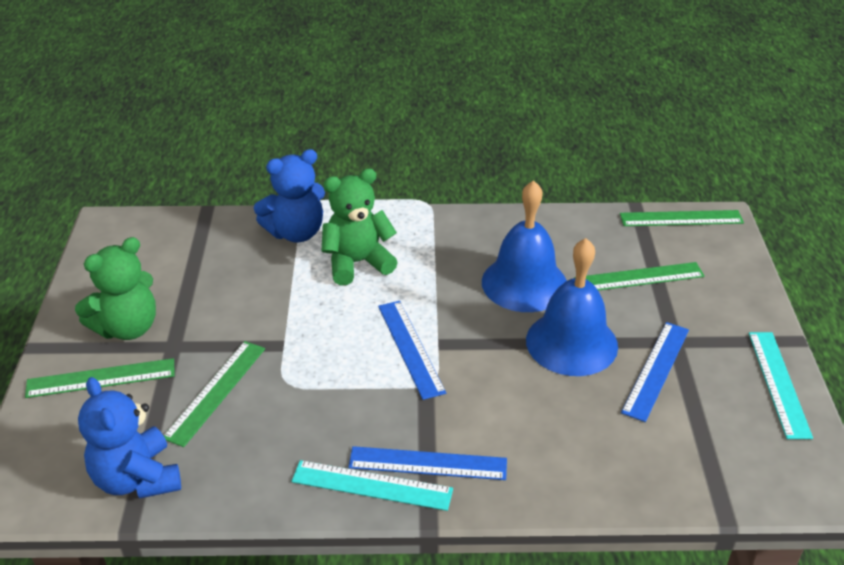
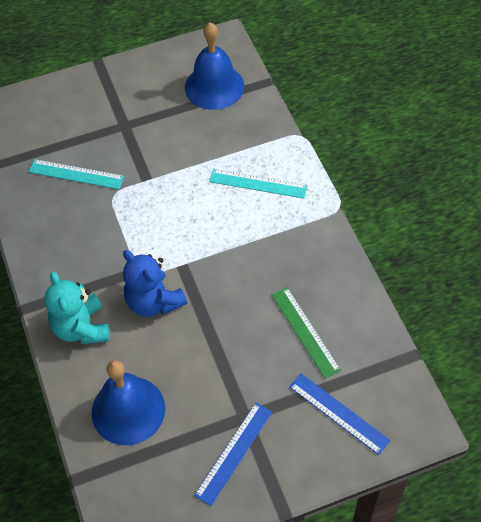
blue ruler: 3 -> 2
blue teddy bear: 2 -> 1
green ruler: 4 -> 1
green teddy bear: 2 -> 0
turquoise teddy bear: 0 -> 1

